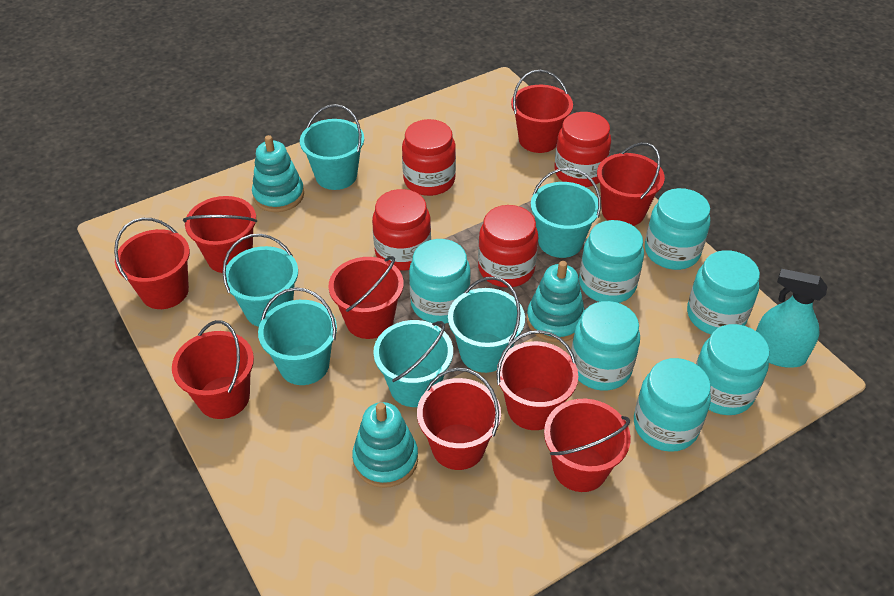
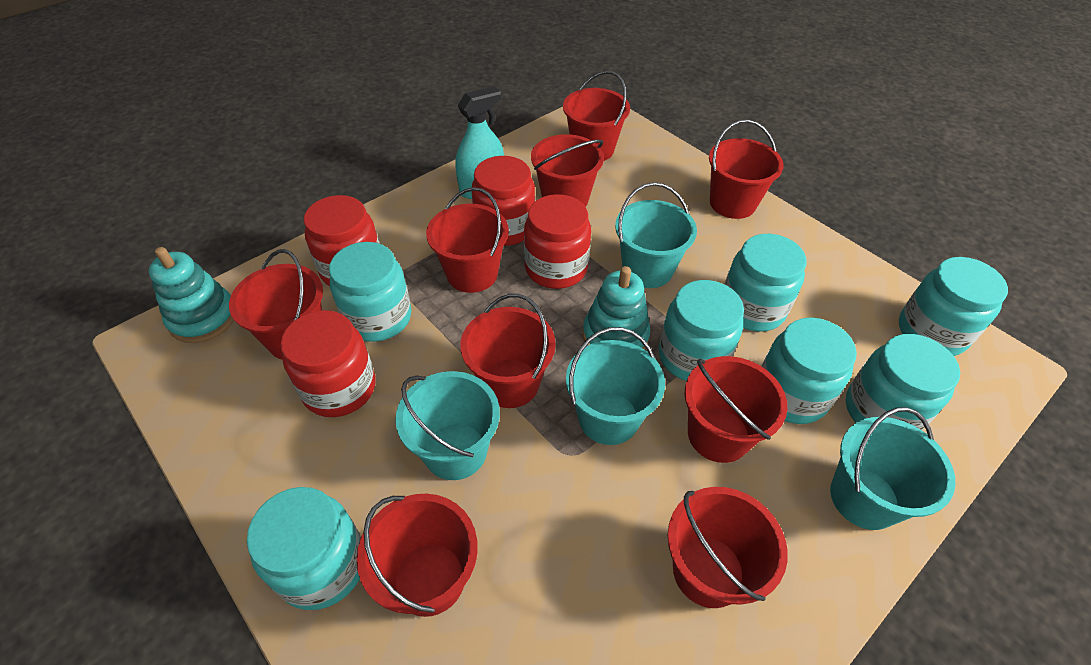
turquoise bucket: 6 -> 4
turquoise stacking toy: 3 -> 2

